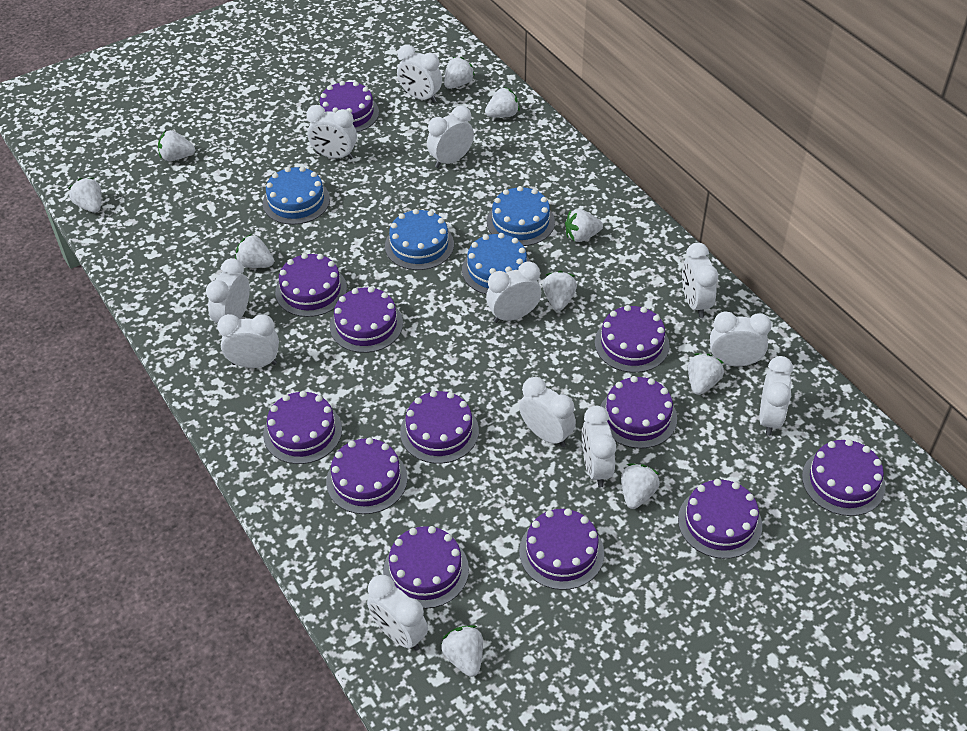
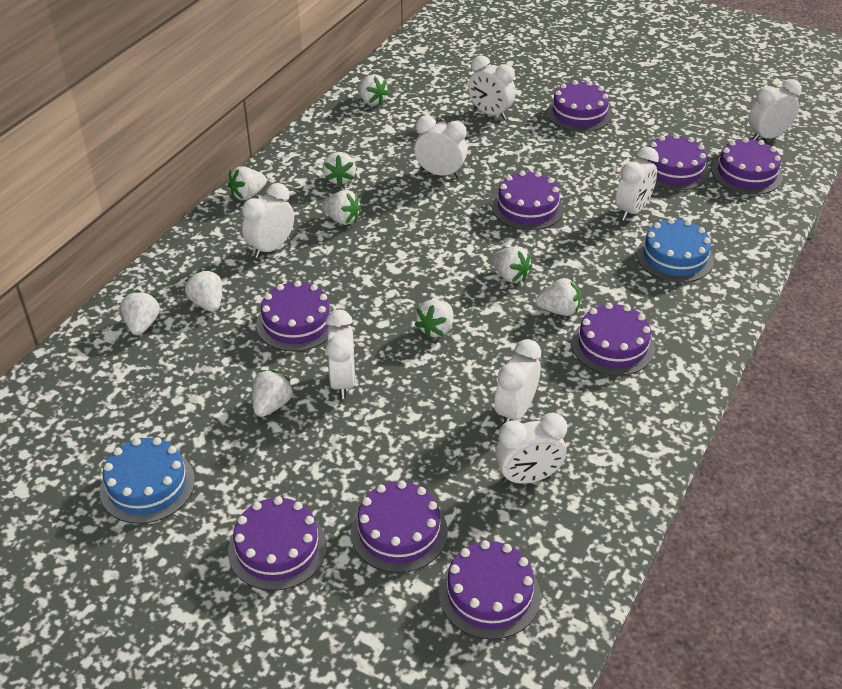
blue cake: 4 -> 2
purple cake: 12 -> 9
white clock: 12 -> 8

